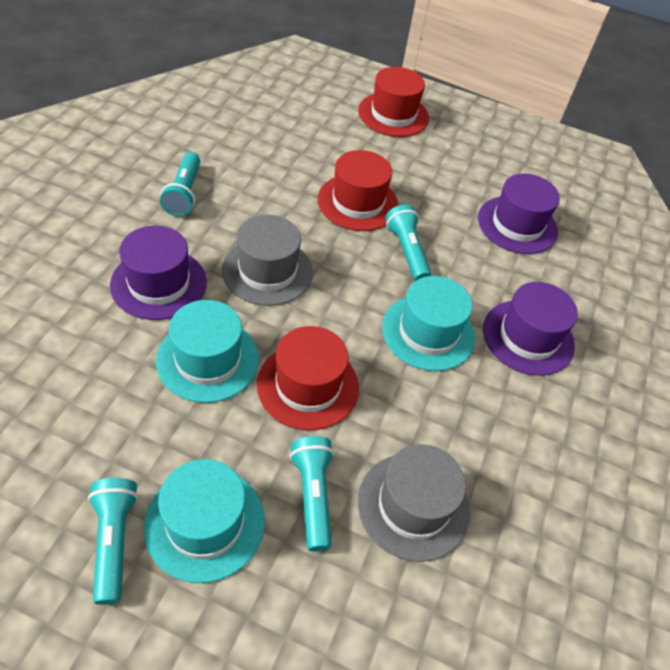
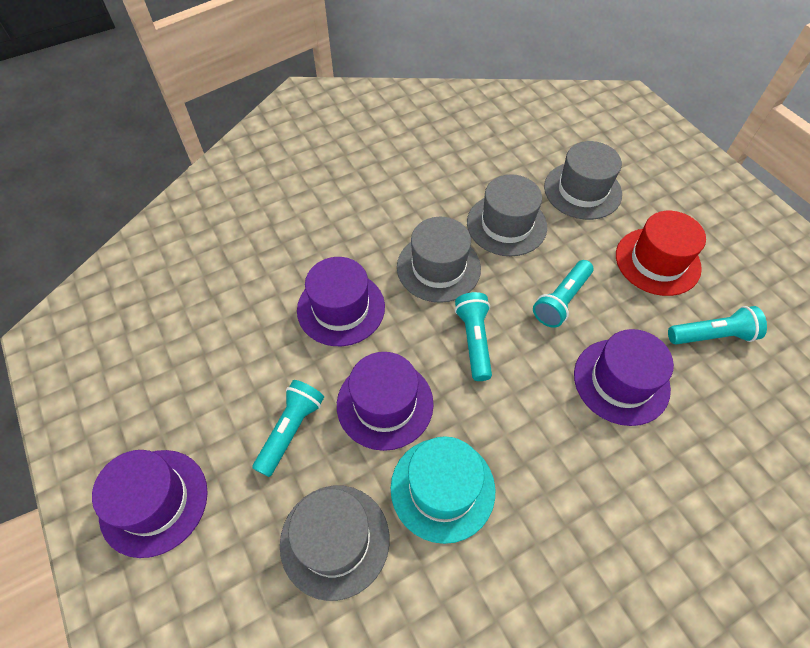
grey hat: 2 -> 4
purple hat: 3 -> 4
red hat: 3 -> 1
turquoise hat: 3 -> 1

